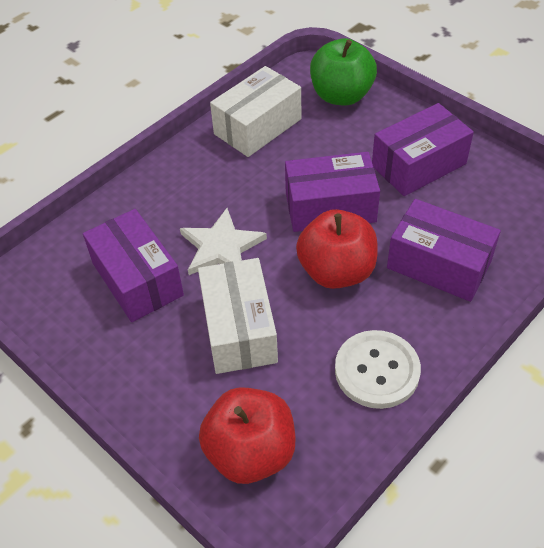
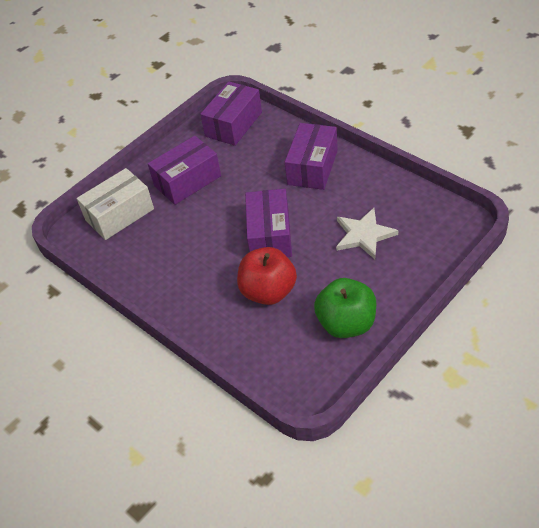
red apple: 2 -> 1
white box: 2 -> 1
white button: 1 -> 0

